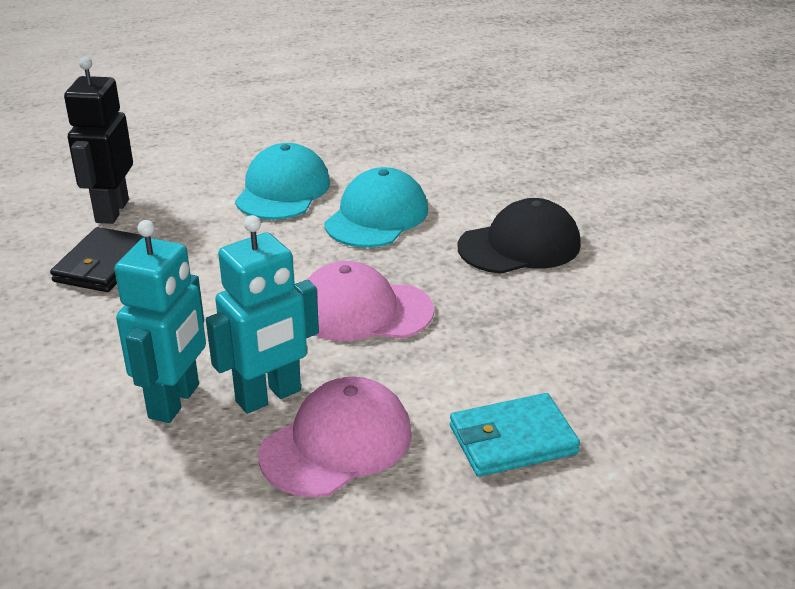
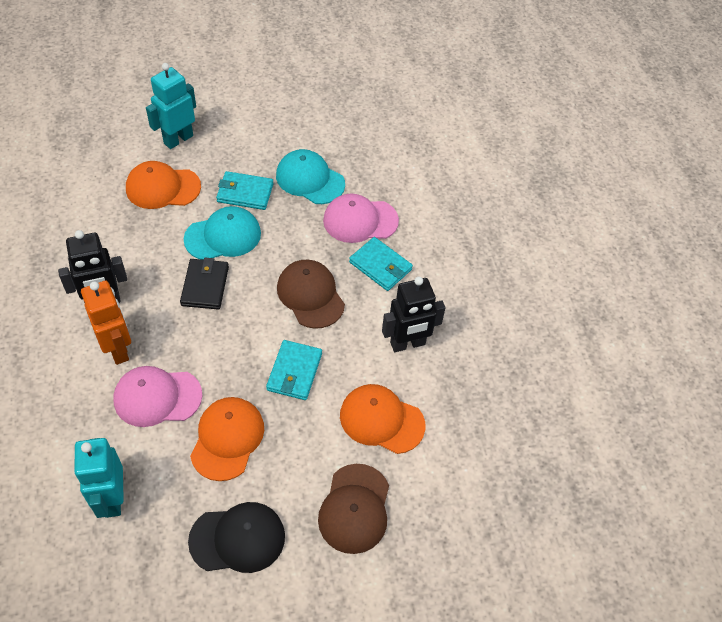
black robot: 1 -> 2
brown cap: 0 -> 2
orange cap: 0 -> 3
orange robot: 0 -> 1
turquoise wallet: 1 -> 3

